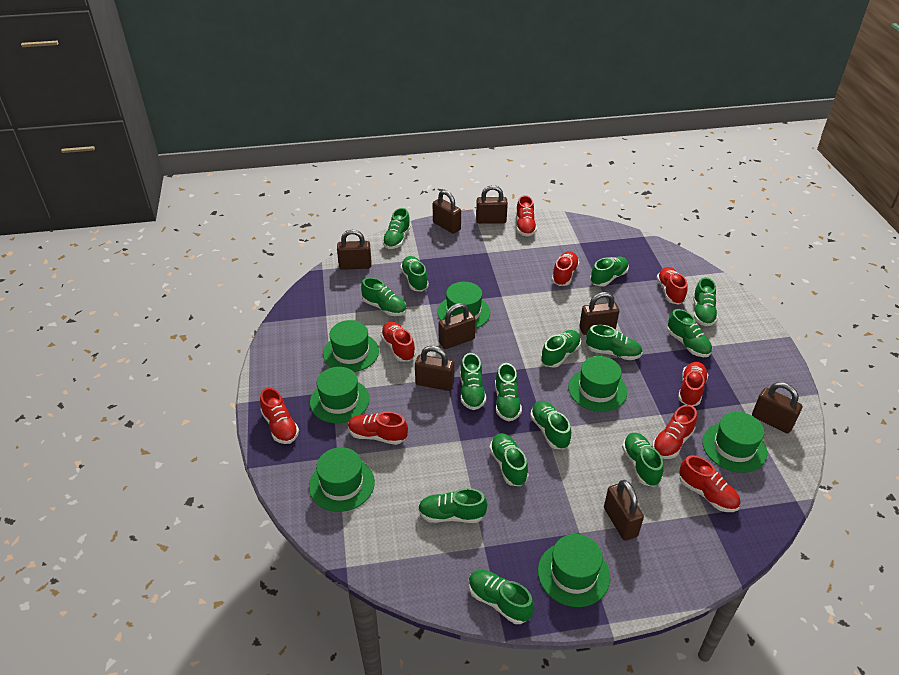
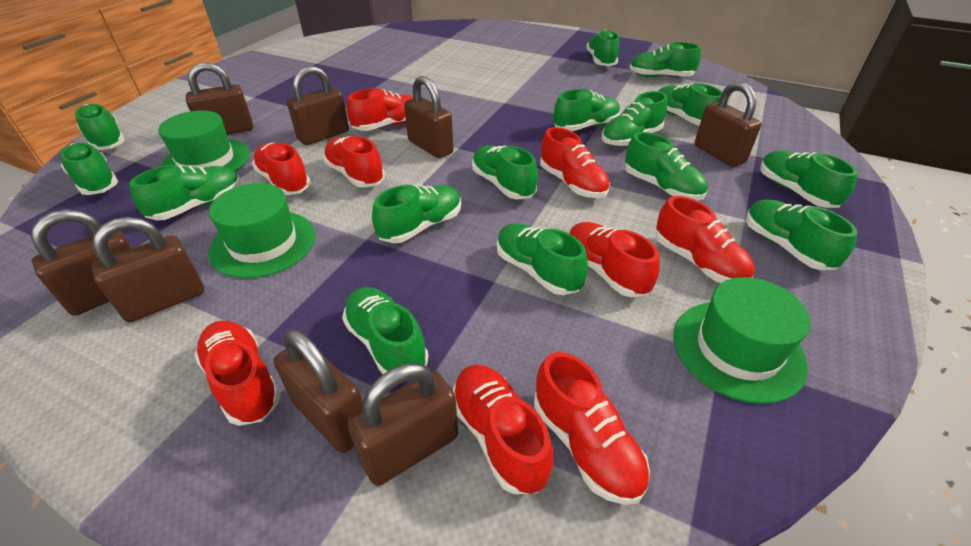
green hat: 7 -> 3

